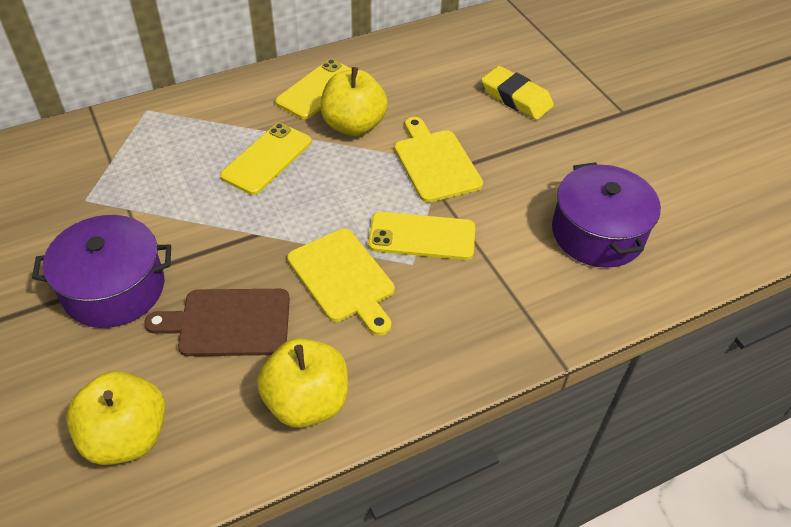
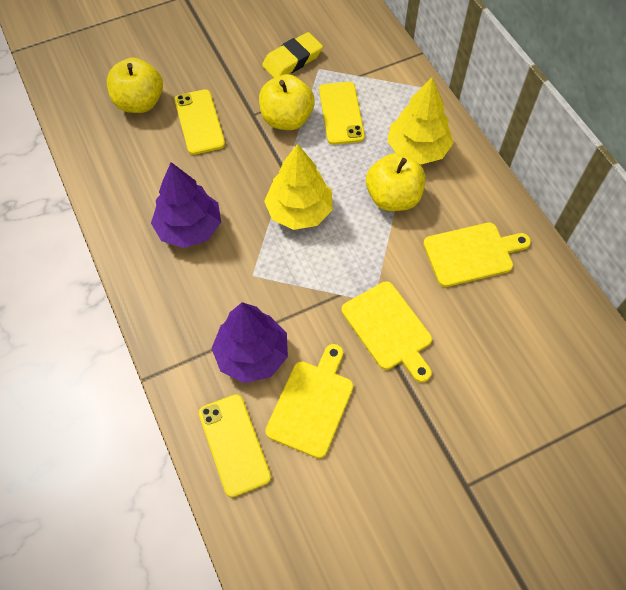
brown cutting board: 1 -> 0
purple pot: 2 -> 0
purple tree: 0 -> 2
yellow cutting board: 2 -> 3
yellow tree: 0 -> 2

